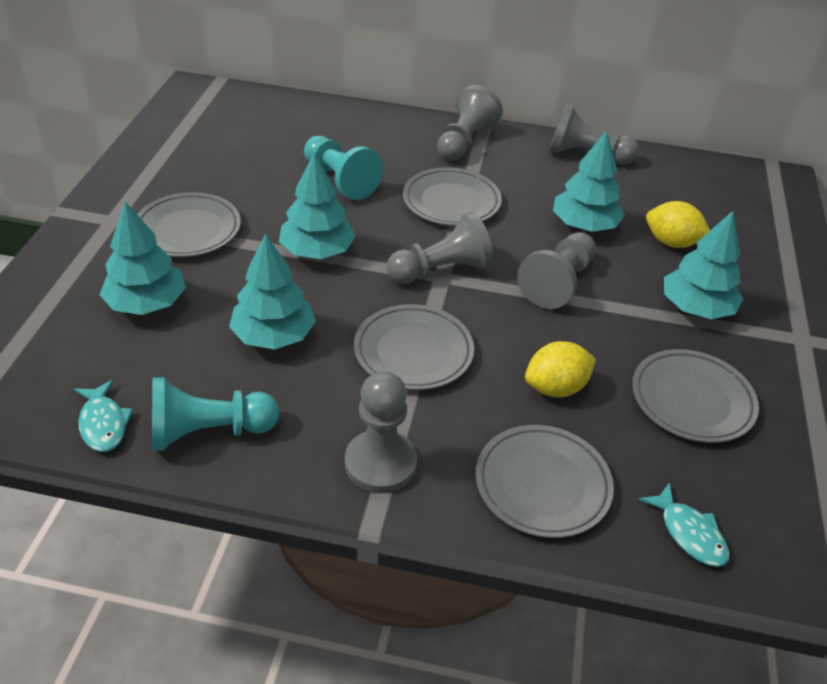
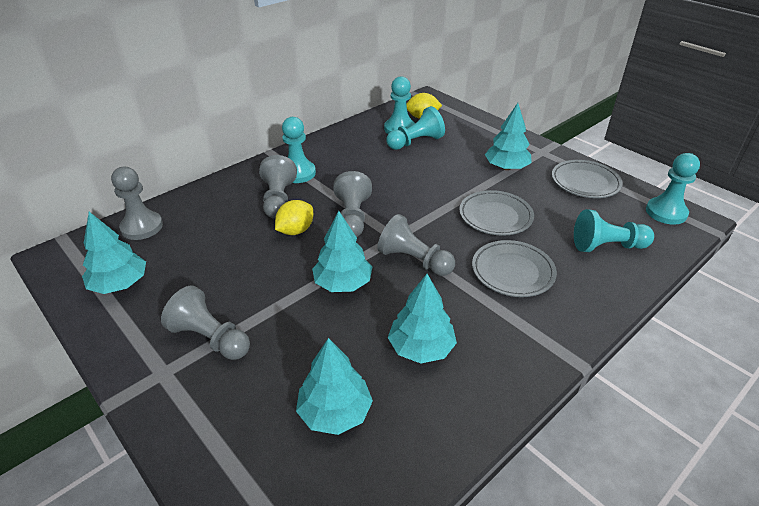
grey plate: 5 -> 3
turquoise fish: 2 -> 0
turquoise pawn: 2 -> 5

